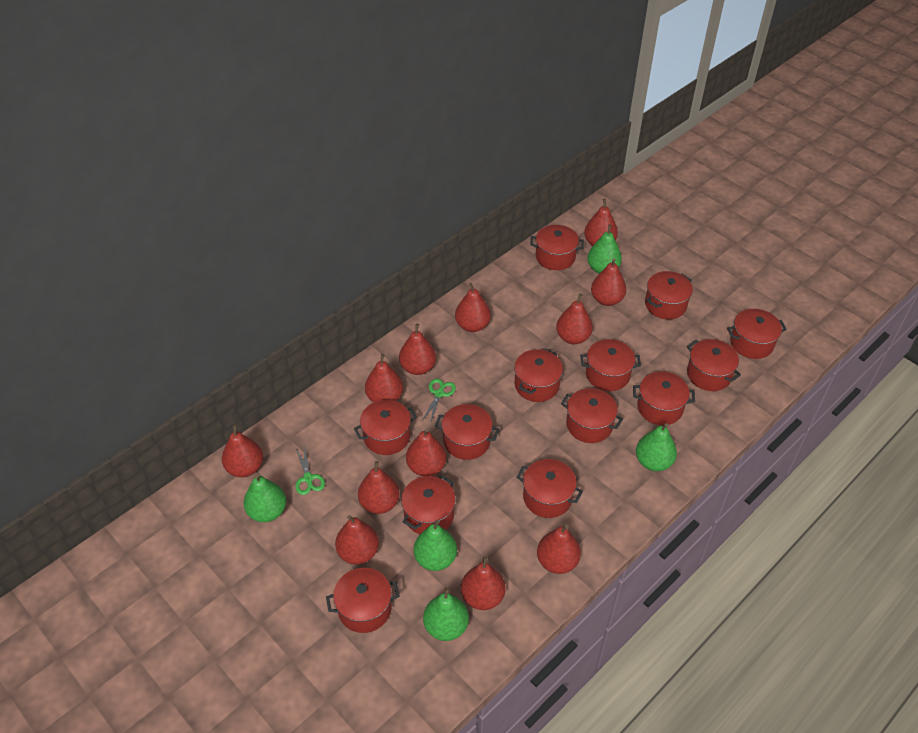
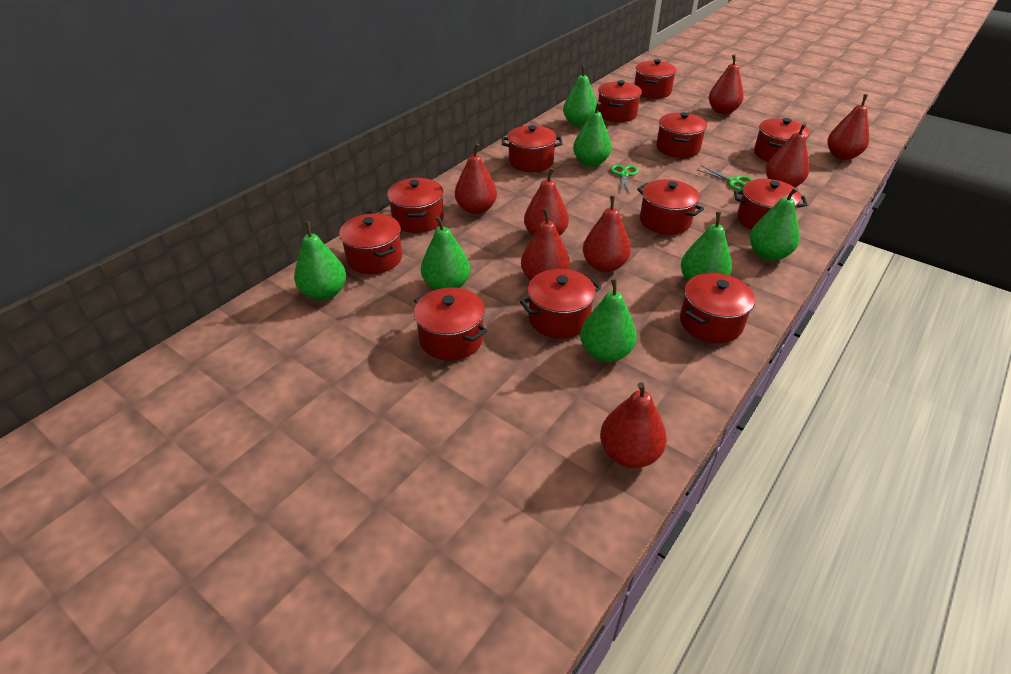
green pear: 5 -> 7
red pear: 12 -> 8
red pot: 13 -> 12

